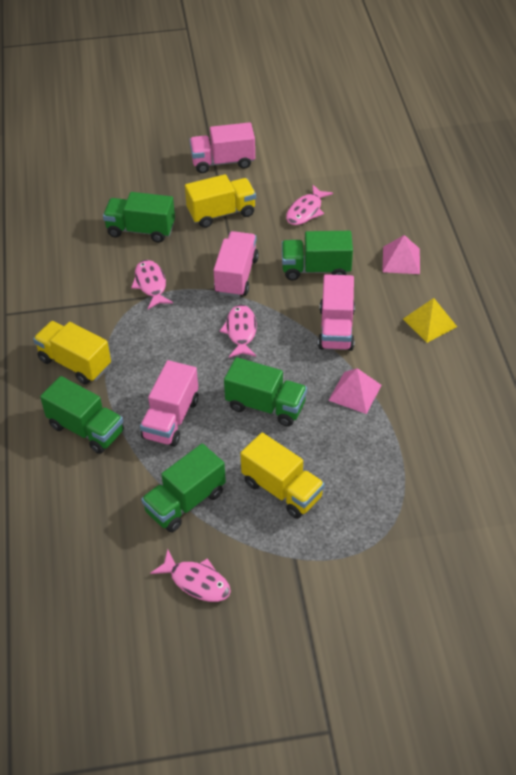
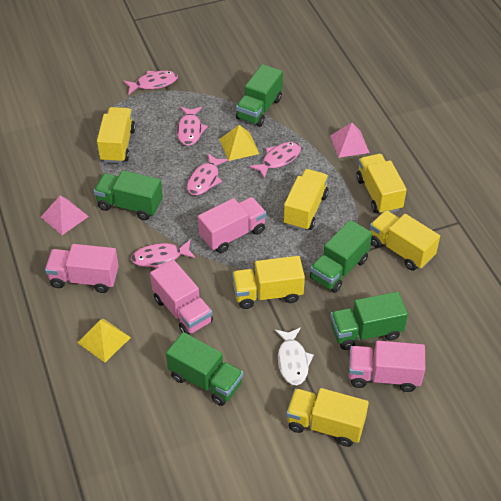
pink fish: 4 -> 5
white fish: 0 -> 1
yellow pyramid: 1 -> 2
yellow truck: 3 -> 6

